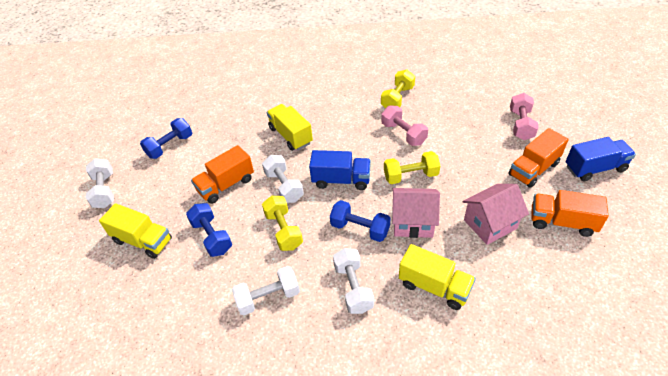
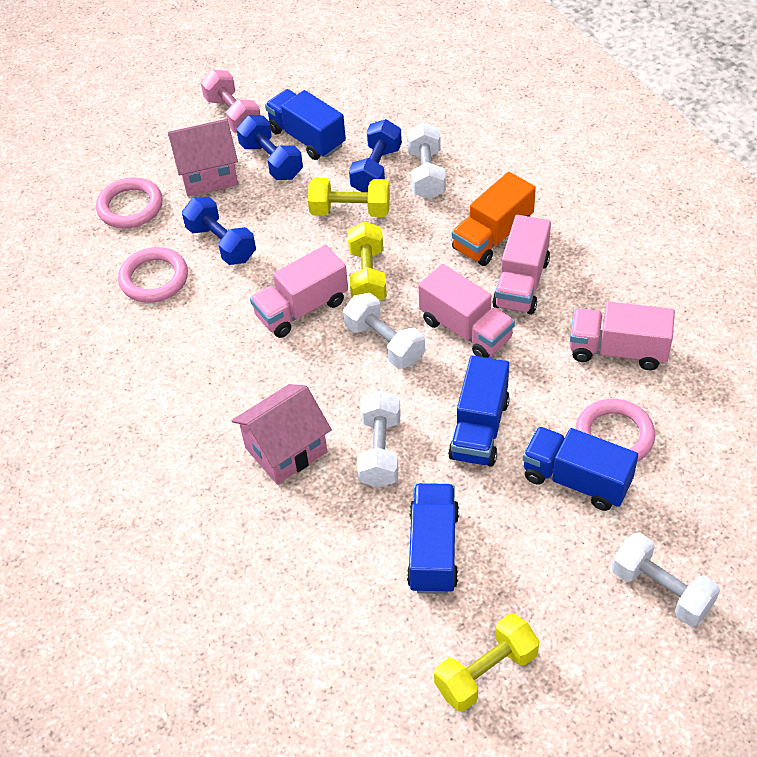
blue truck: 2 -> 4
orange truck: 3 -> 1
pink dumbbell: 2 -> 1
pink ring: 0 -> 3
pink truck: 0 -> 4
yellow truck: 3 -> 0

